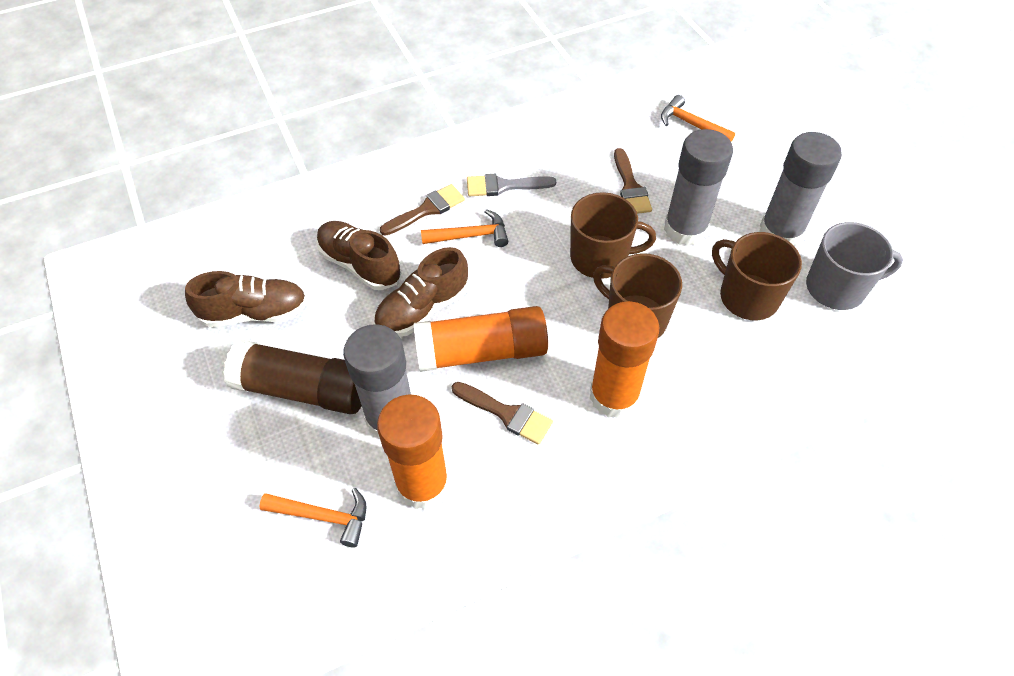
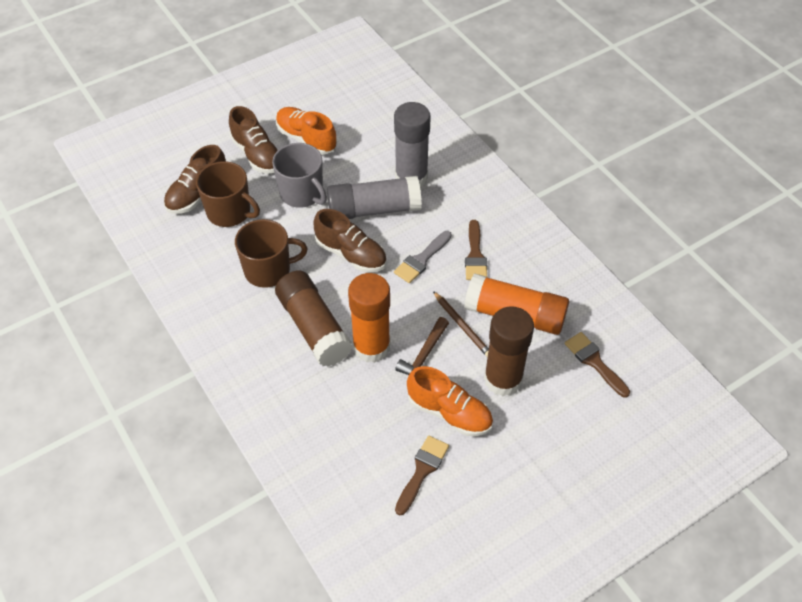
brown glue stick: 1 -> 2
brown hammer: 0 -> 1
brown mug: 3 -> 2
brown pencil: 0 -> 1
grey glue stick: 3 -> 2
orange glue stick: 3 -> 2
orange hammer: 3 -> 0
orange shoe: 0 -> 2

